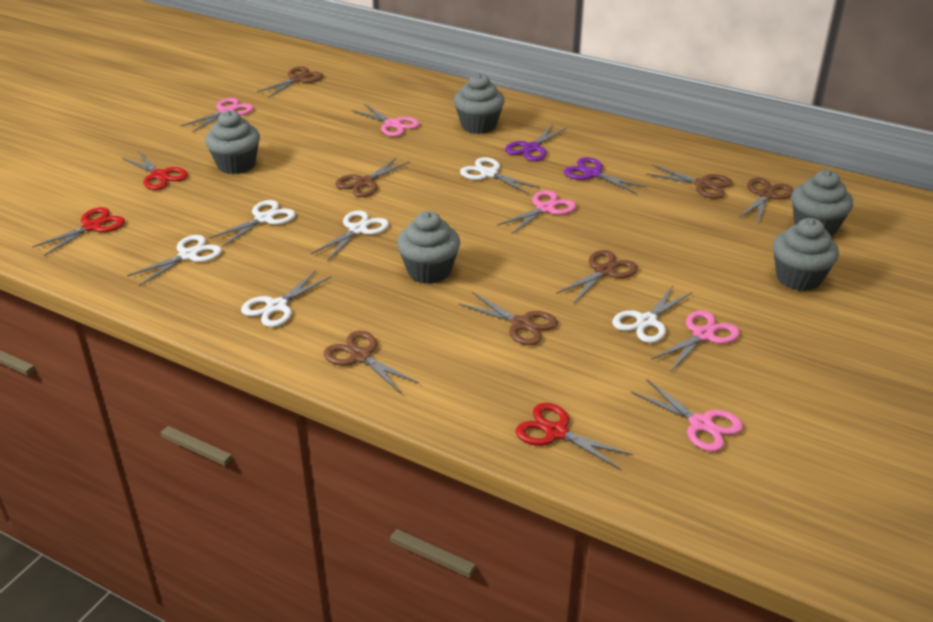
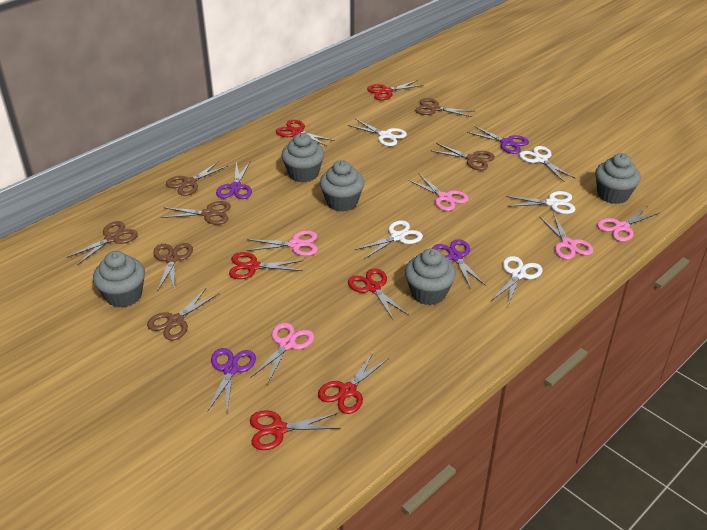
purple scissors: 2 -> 4
red scissors: 3 -> 6
white scissors: 6 -> 5

